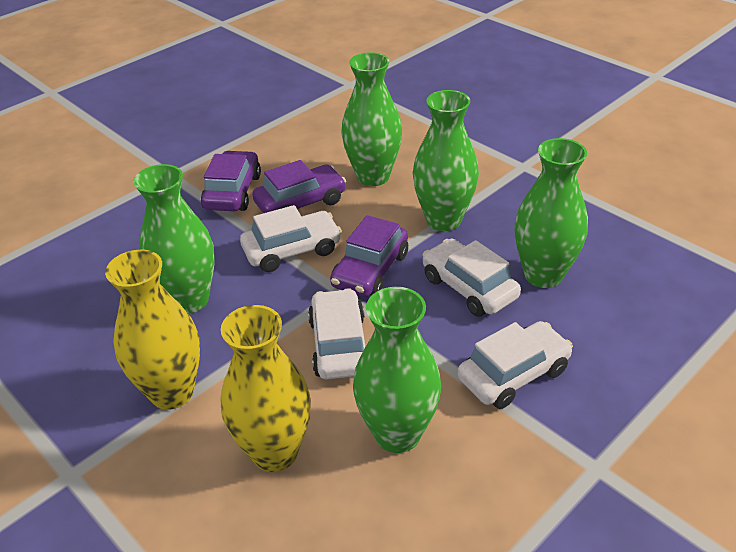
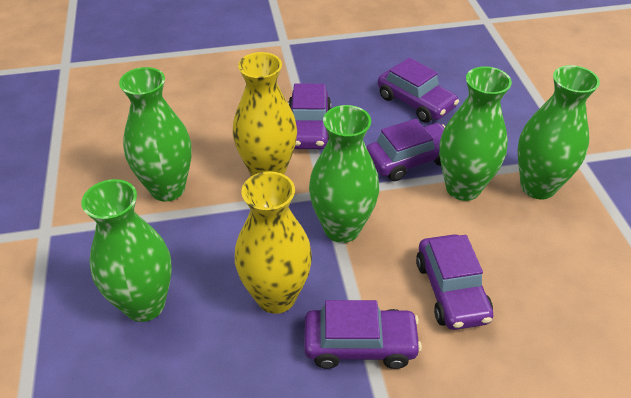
purple car: 3 -> 5
white car: 4 -> 0

